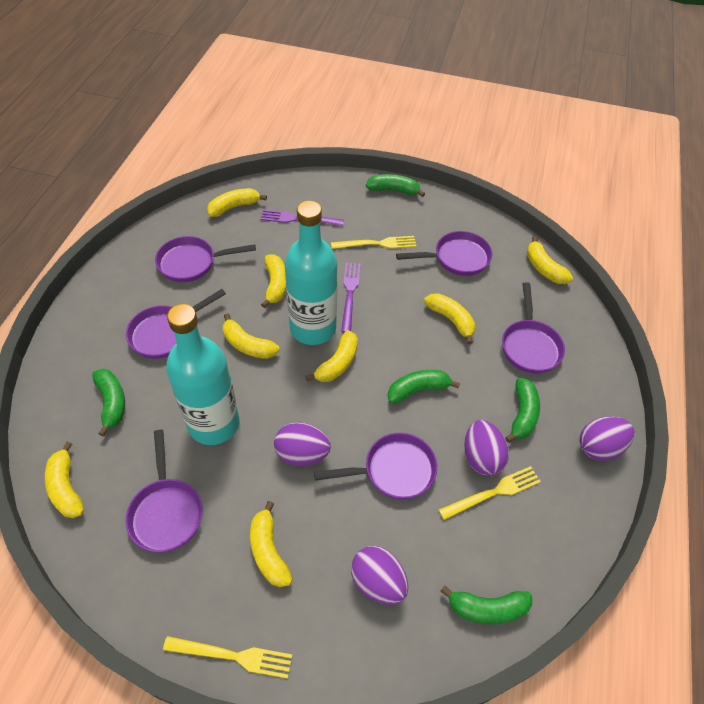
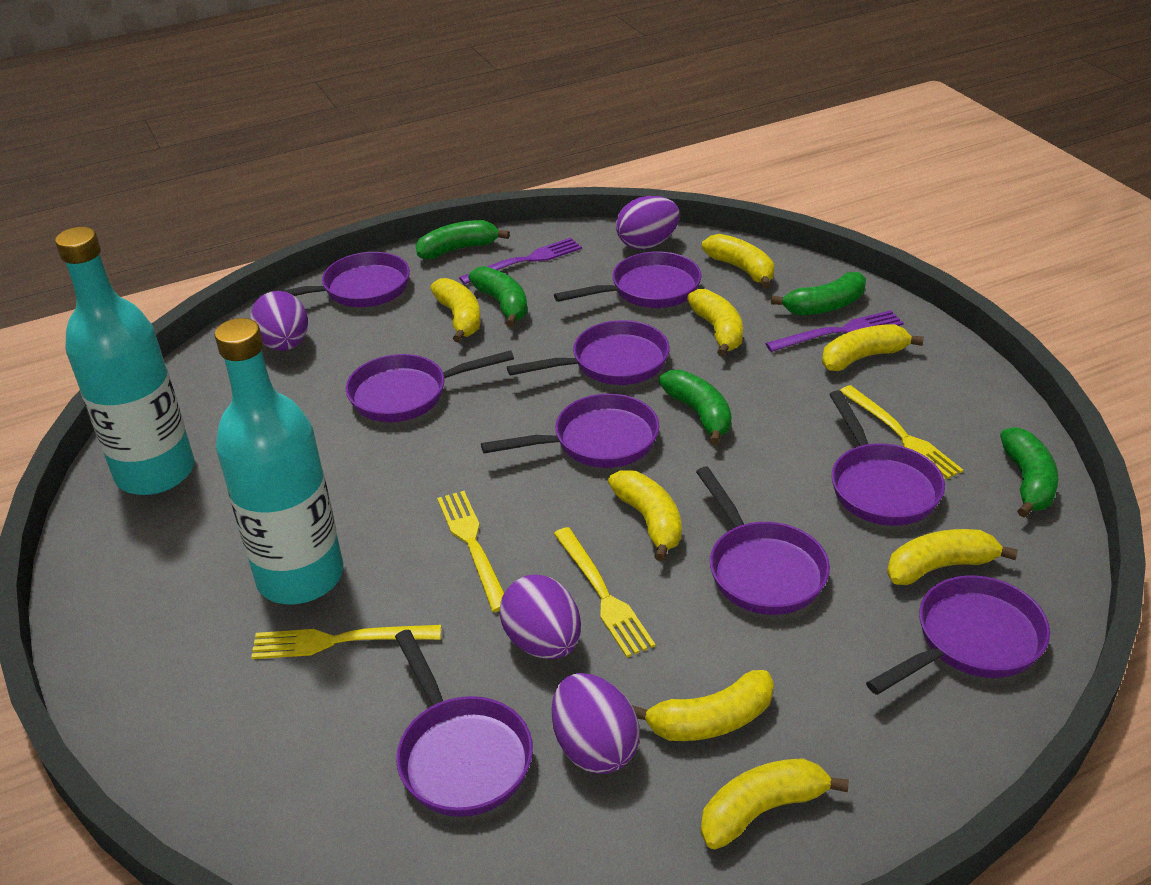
purple pan: 6 -> 9
yellow fork: 3 -> 4

